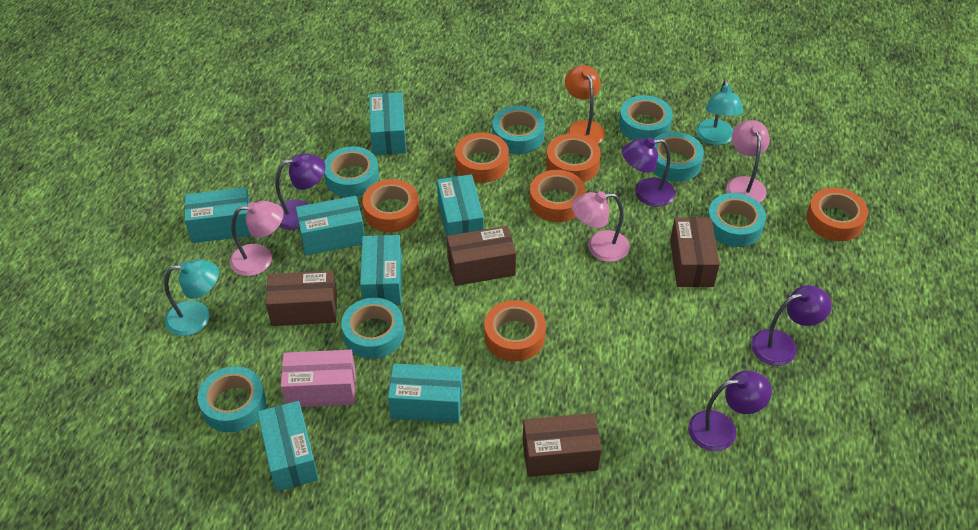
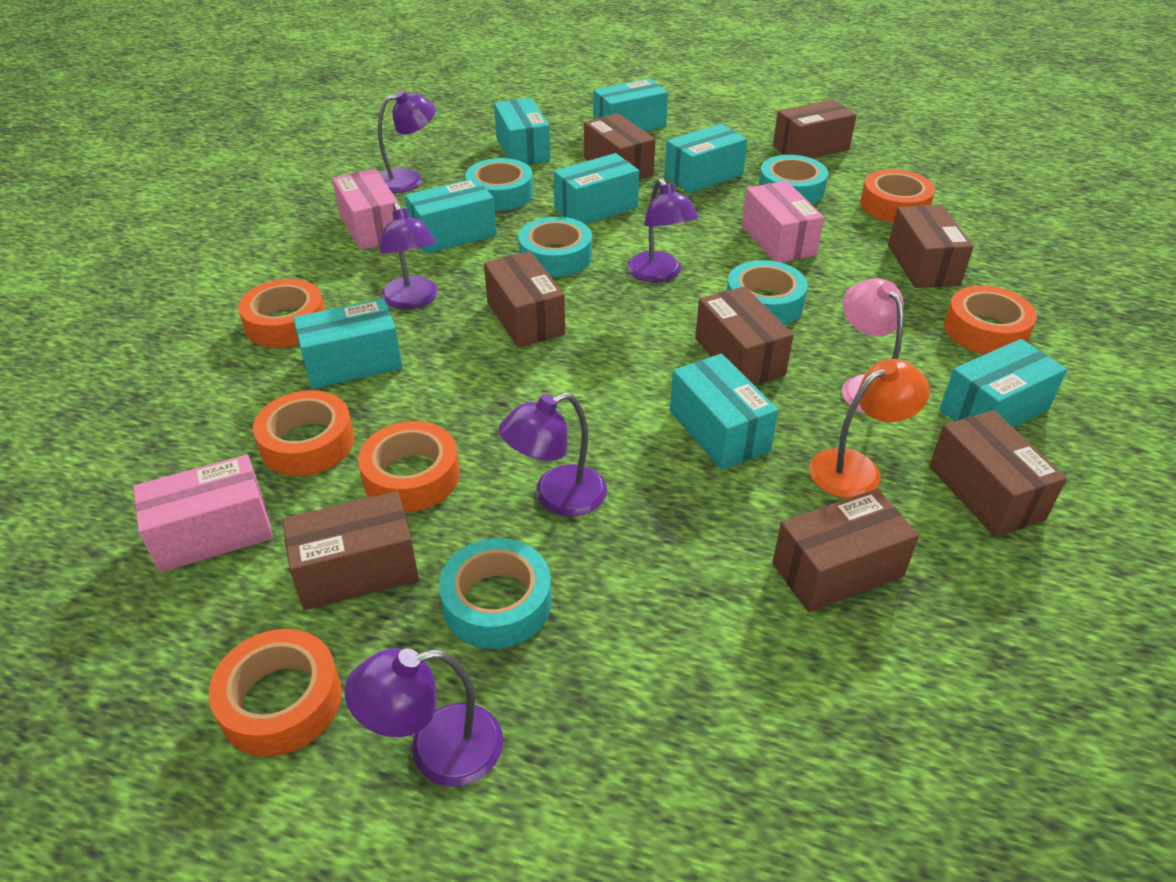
brown box: 4 -> 8
pink box: 1 -> 3
pink lamp: 3 -> 1
purple lamp: 4 -> 5
turquoise box: 7 -> 8
turquoise lamp: 2 -> 0
turquoise tape: 7 -> 5

